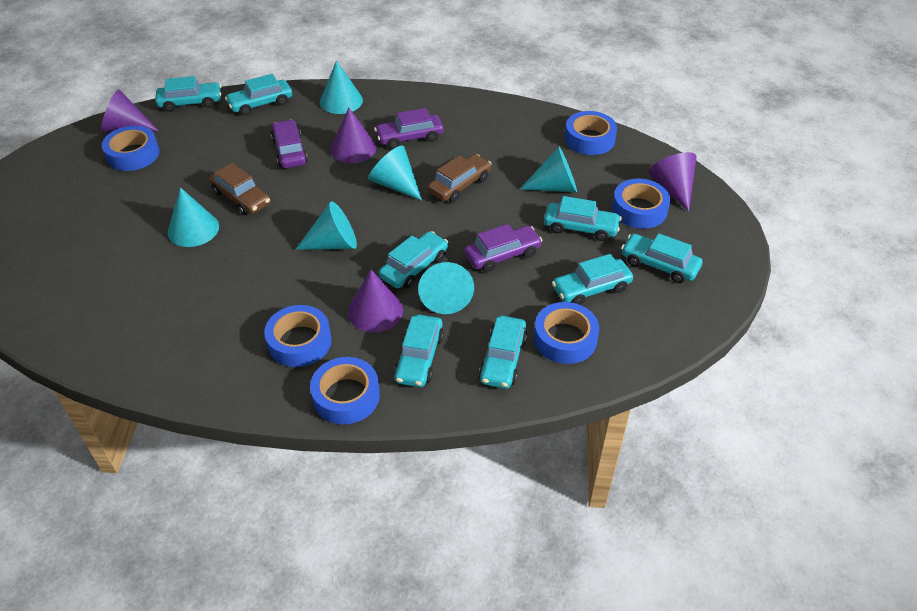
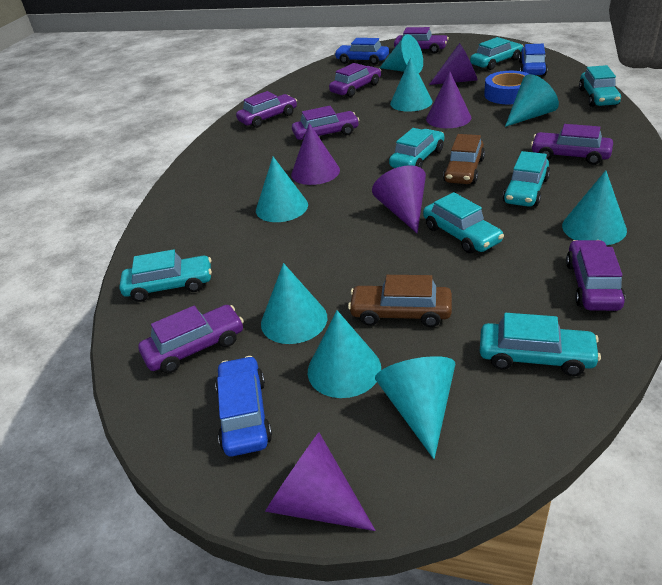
blue car: 0 -> 3
blue tape: 6 -> 1
purple car: 3 -> 7
purple cone: 4 -> 5
turquoise car: 8 -> 7
turquoise cone: 6 -> 8

